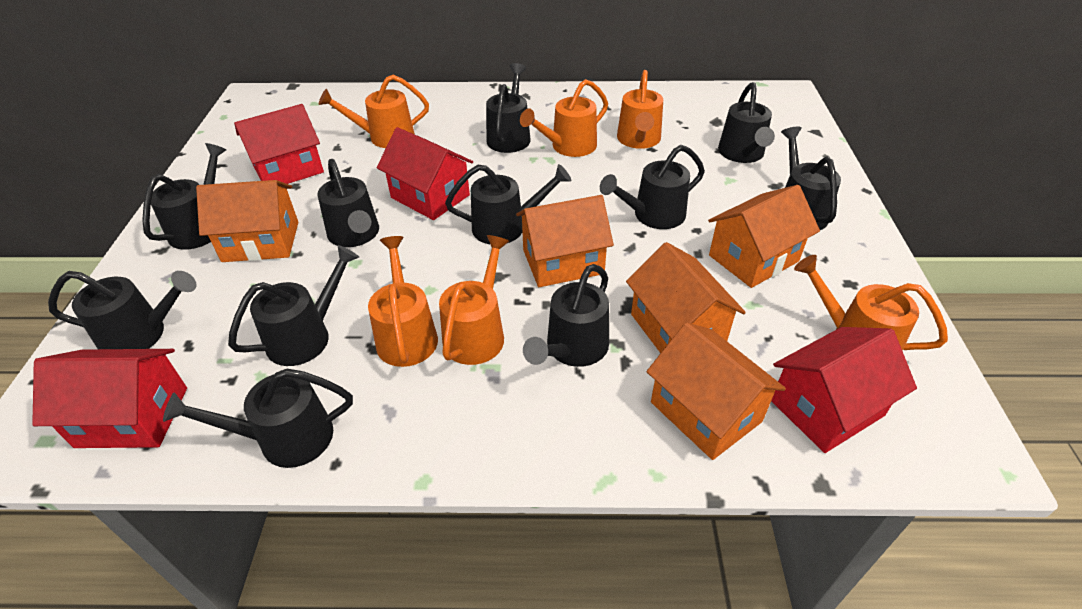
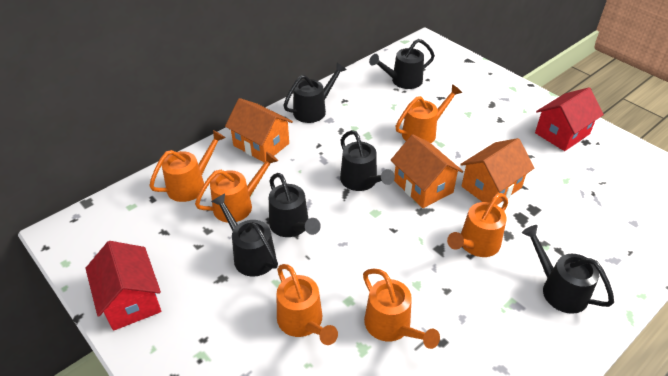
black watering can: 11 -> 6
orange house: 5 -> 3
red house: 4 -> 2

